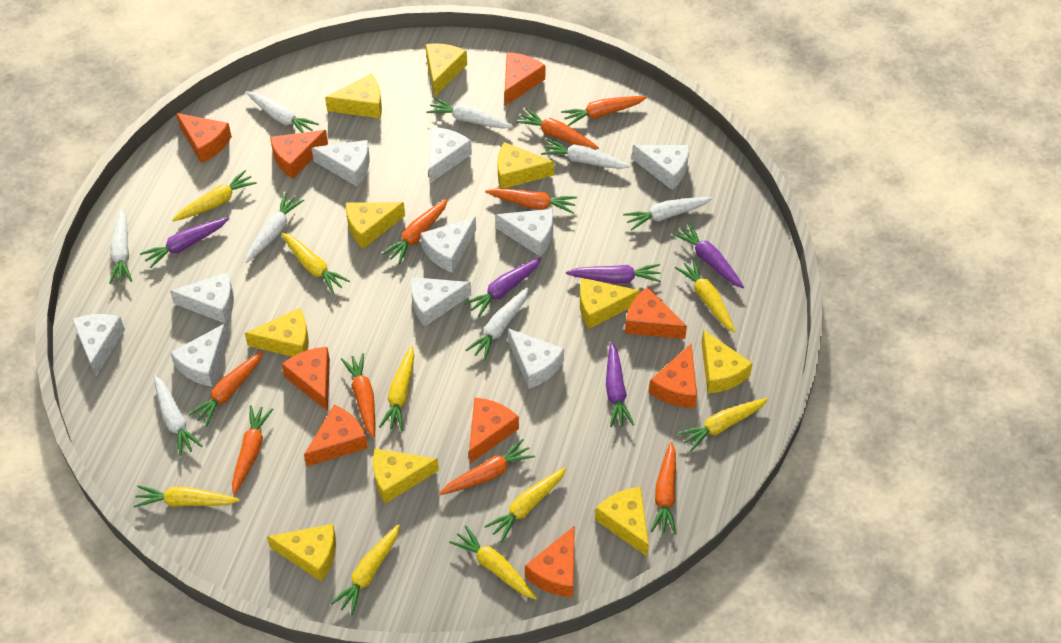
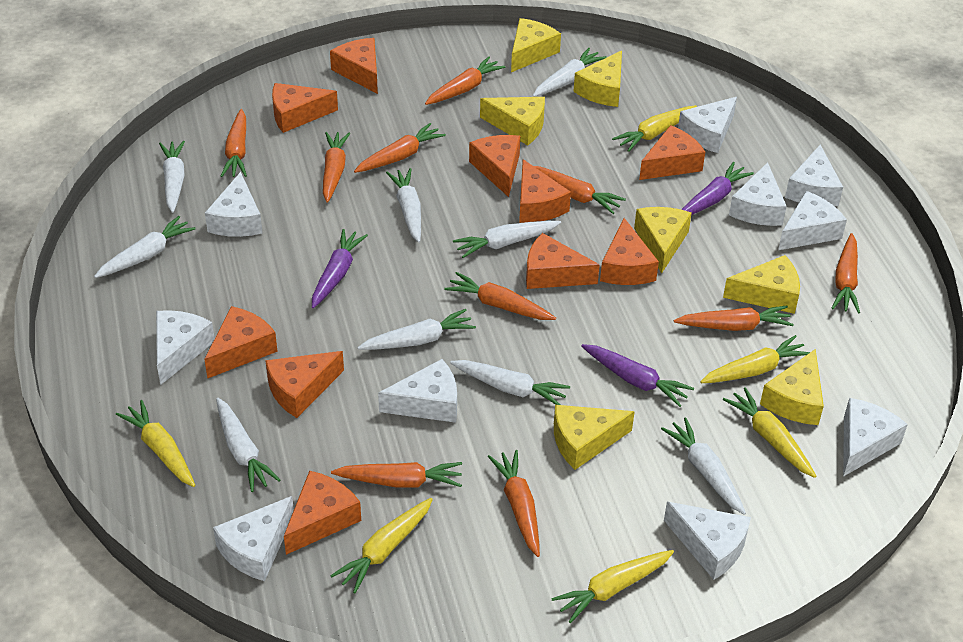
orange carrot: 9 -> 10
orange cheese: 9 -> 10
purple carrot: 5 -> 3
white carrot: 8 -> 9
yellow carrot: 9 -> 6
yellow cheese: 10 -> 7

